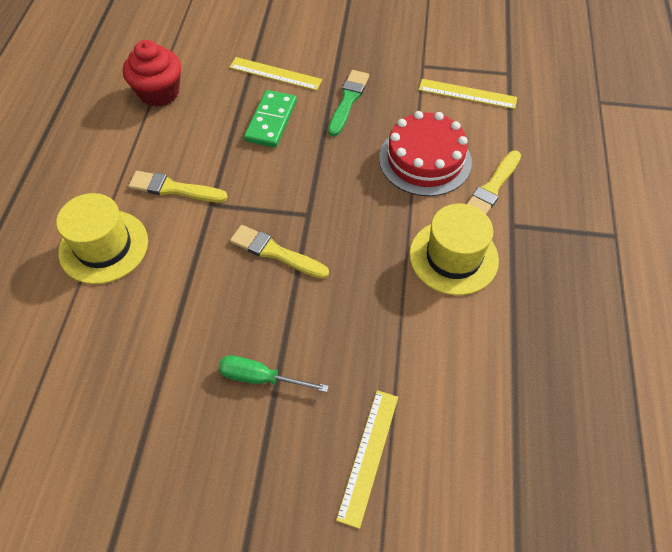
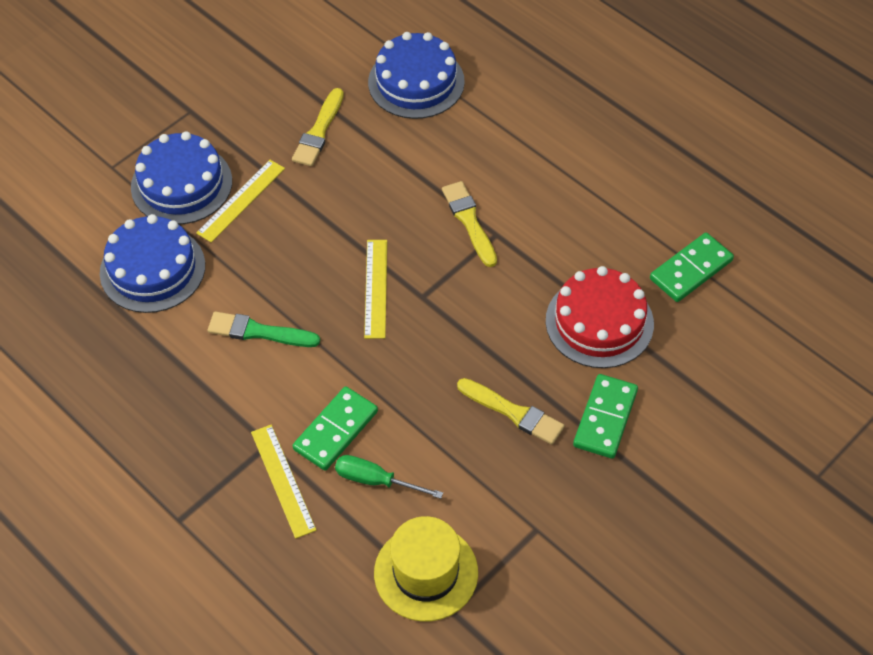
blue cake: 0 -> 3
green domino: 1 -> 3
red cupcake: 1 -> 0
yellow hat: 2 -> 1

